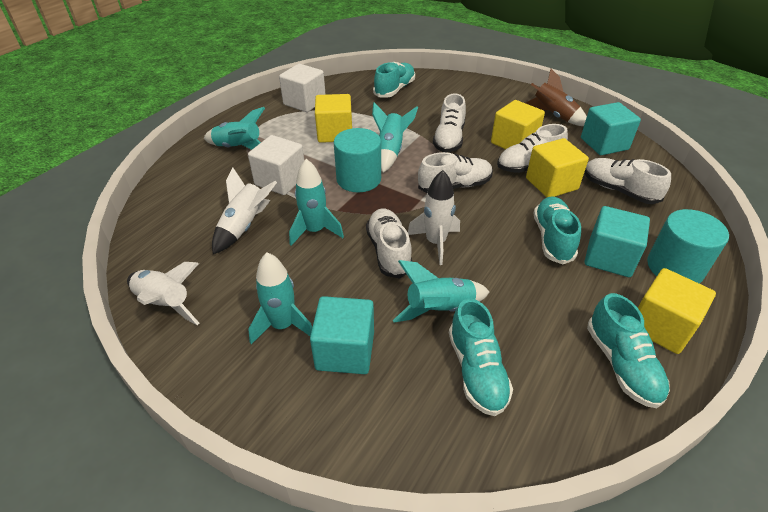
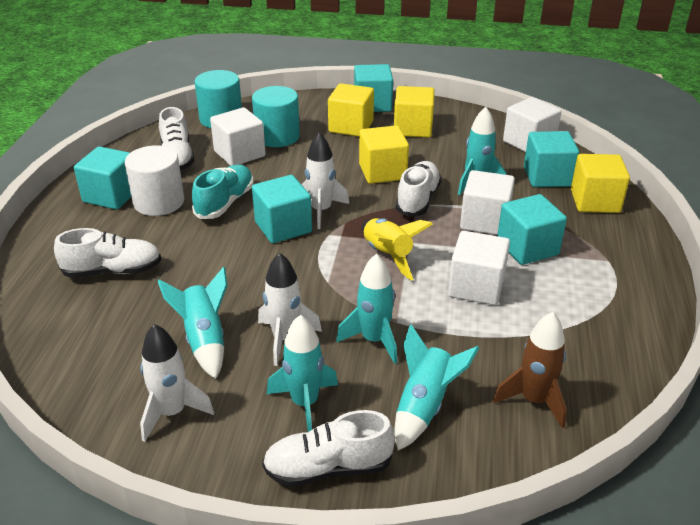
turquoise cube: 3 -> 5
turquoise shoe: 4 -> 1
white cube: 2 -> 4
white cylinder: 0 -> 1
white shoe: 5 -> 4
yellow rocket: 0 -> 1

